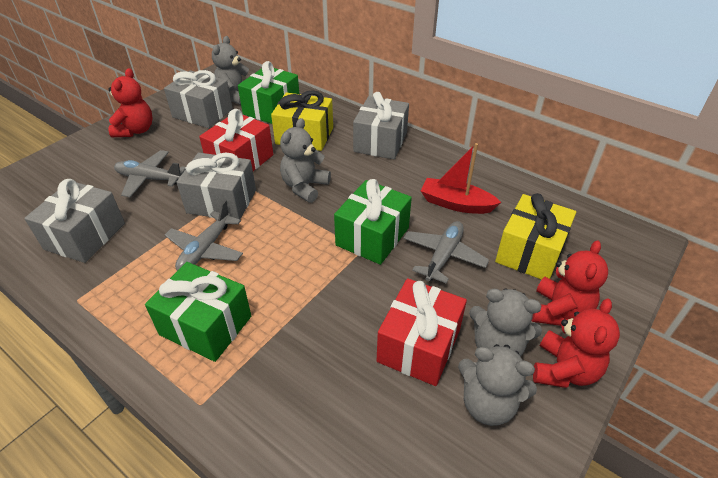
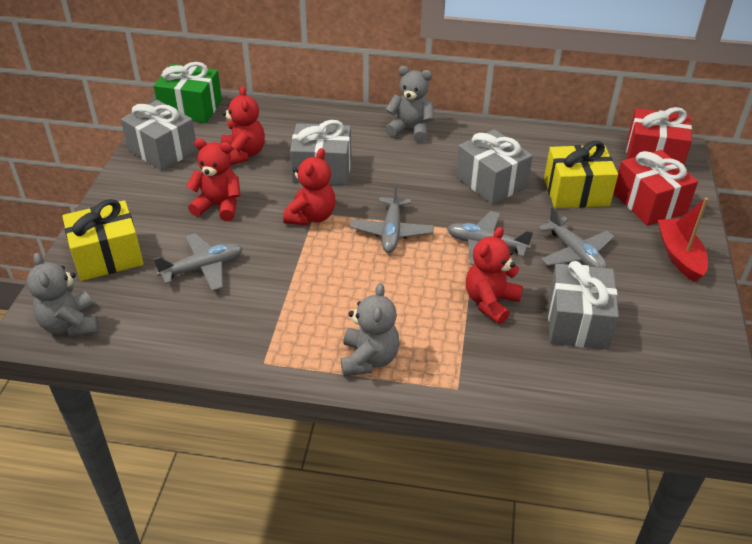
green gift: 3 -> 1
grey plane: 3 -> 4
grey teddy bear: 4 -> 3
red teddy bear: 3 -> 4

